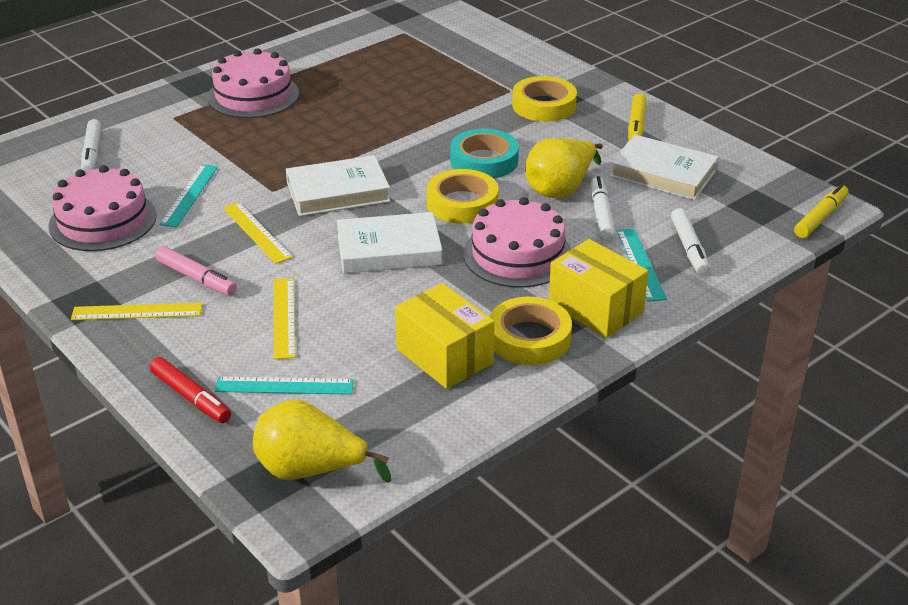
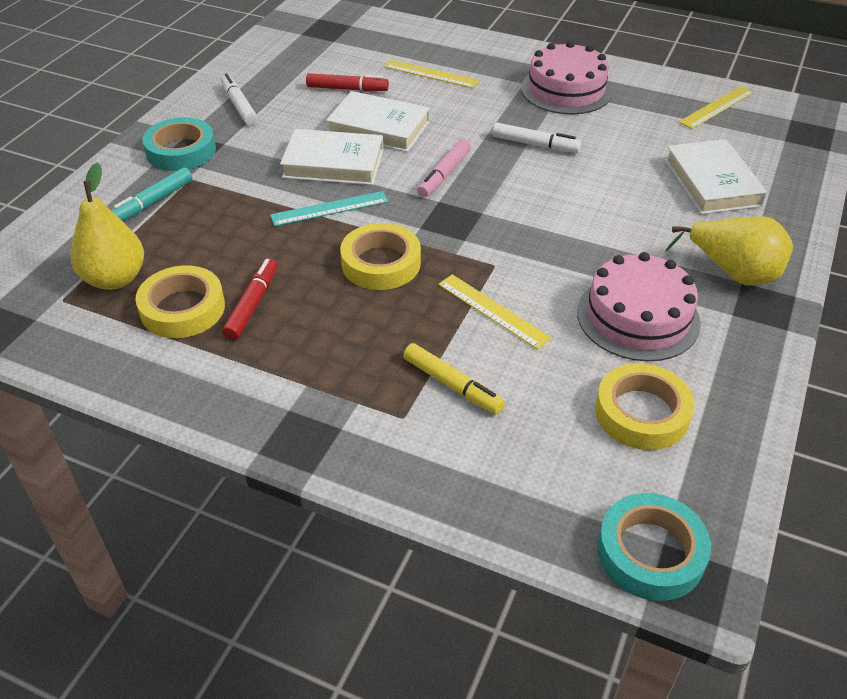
pink cake: 3 -> 2
red marker: 1 -> 2
turquoise marker: 0 -> 1
turquoise ruler: 3 -> 1
turquoise tape: 1 -> 2
white marker: 3 -> 2
yellow box: 2 -> 0
yellow marker: 2 -> 1

